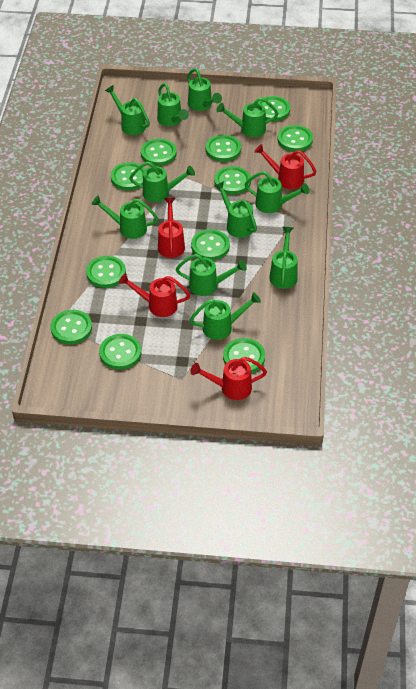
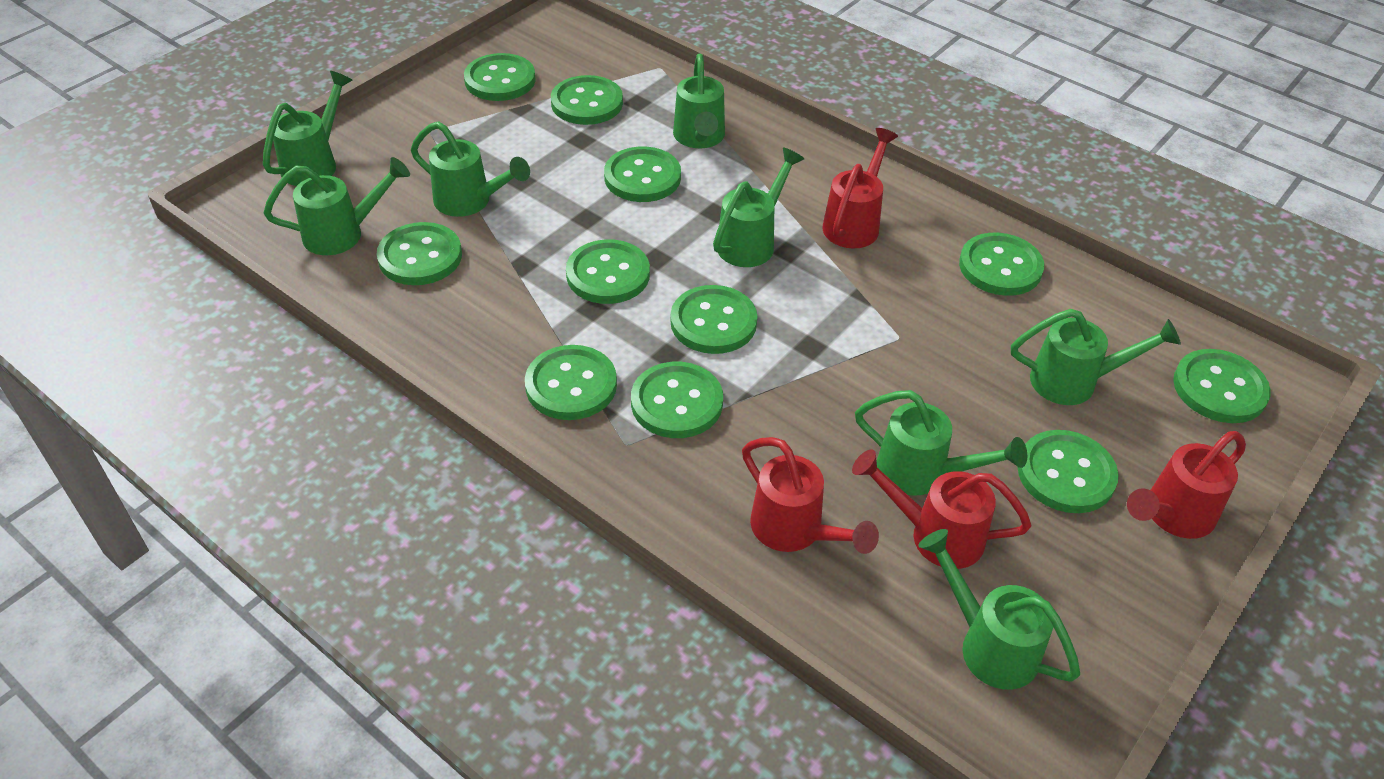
green watering can: 11 -> 8

